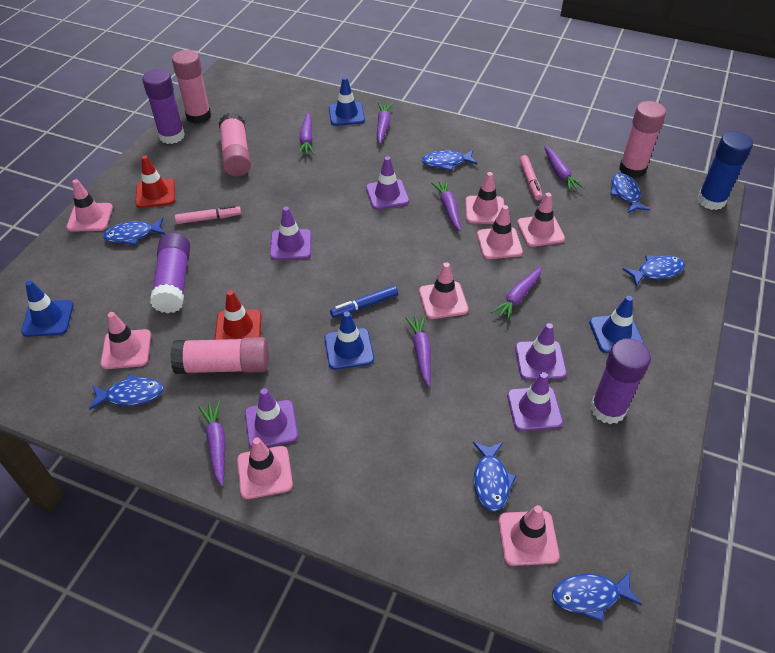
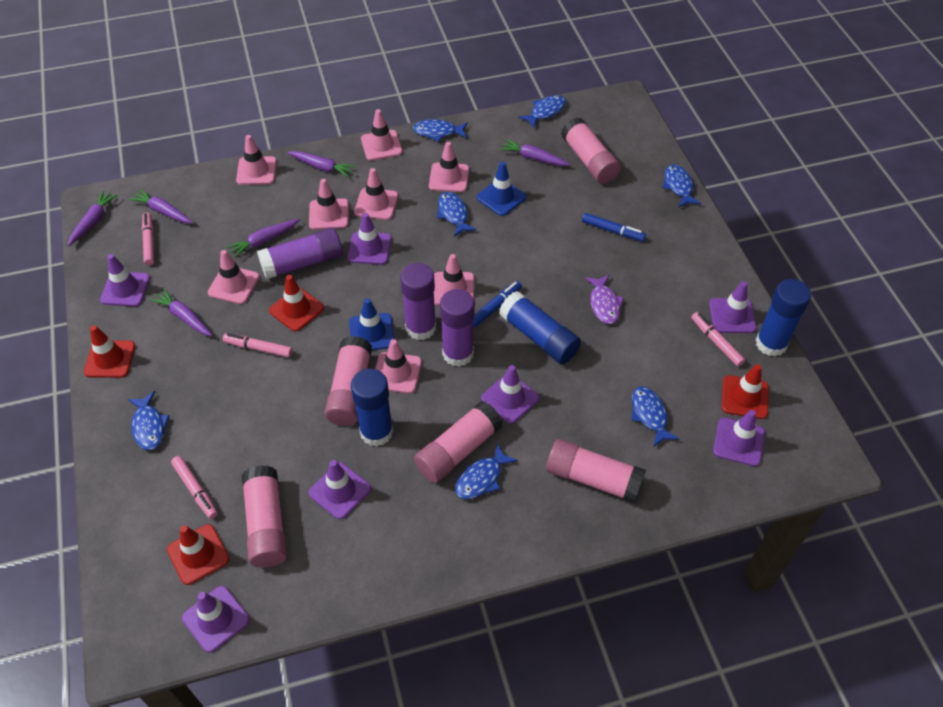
blue glue stick: 1 -> 3
blue marker: 1 -> 2
blue traffic cone: 4 -> 2
pink glue stick: 4 -> 5
pink marker: 2 -> 4
purple carrot: 7 -> 6
purple fish: 0 -> 1
purple traffic cone: 5 -> 7
red traffic cone: 2 -> 4

